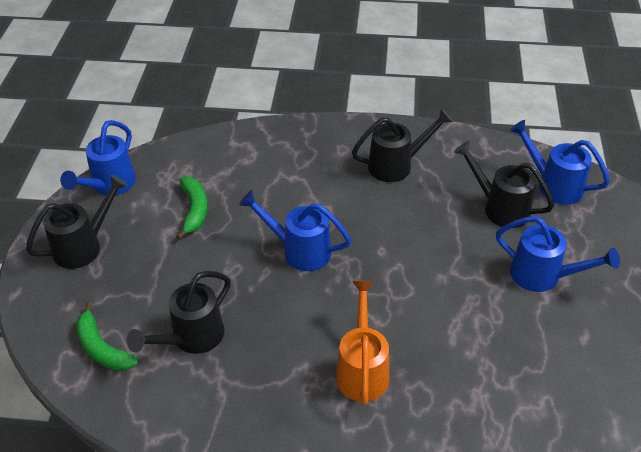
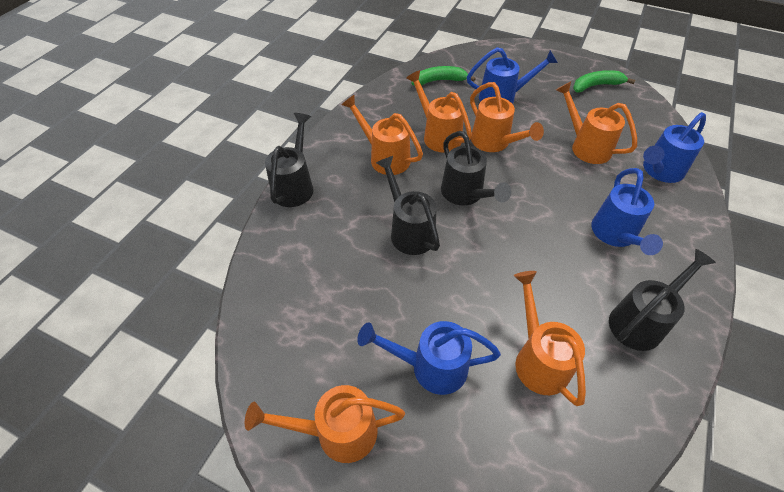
orange watering can: 1 -> 6

